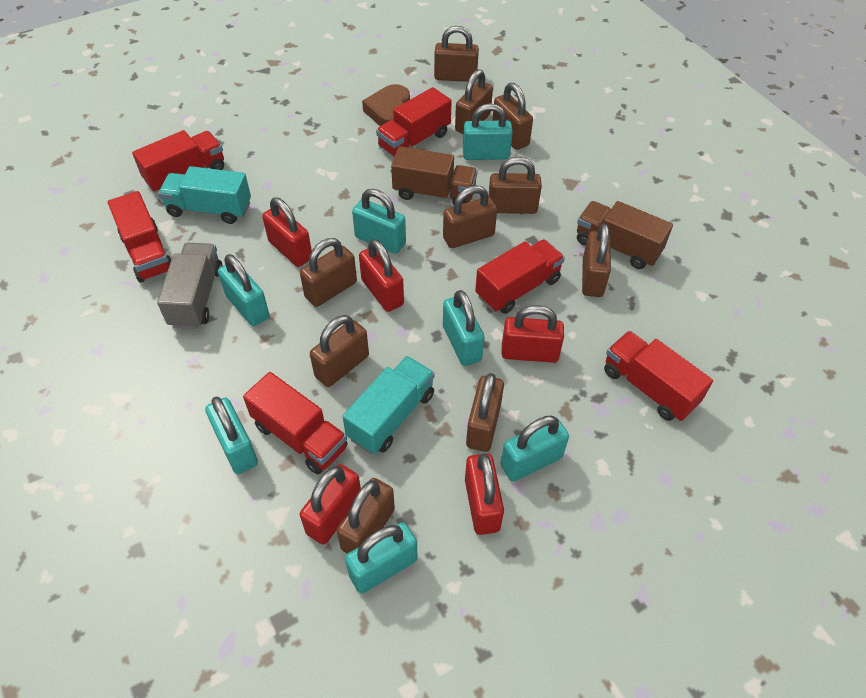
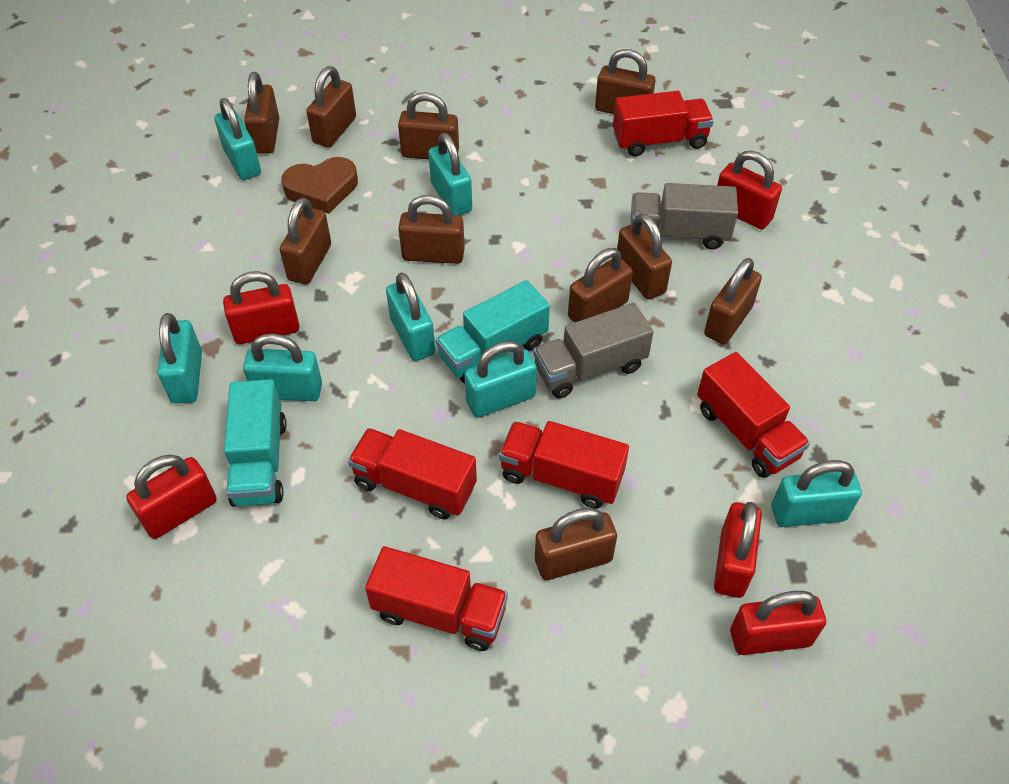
brown truck: 2 -> 0
grey truck: 1 -> 2
red truck: 6 -> 5

